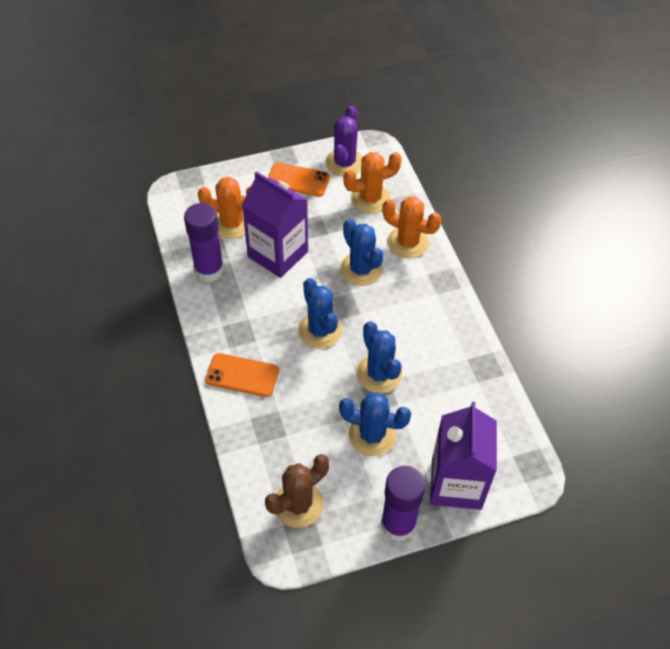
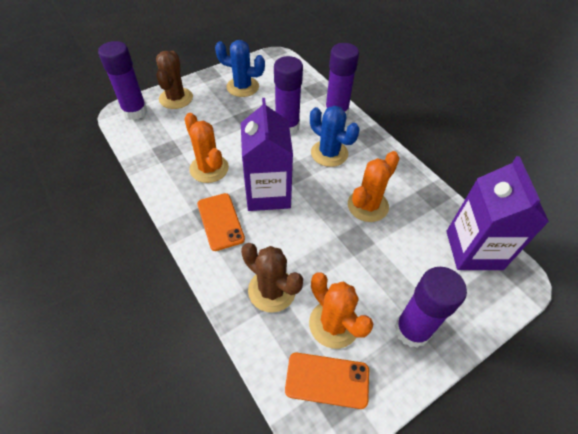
blue cactus: 4 -> 2
brown cactus: 1 -> 2
purple cactus: 1 -> 0
purple glue stick: 2 -> 4

